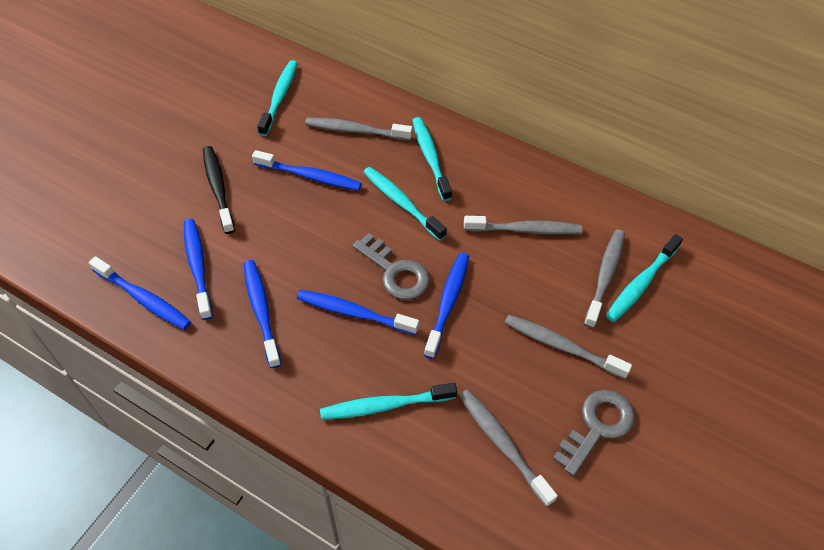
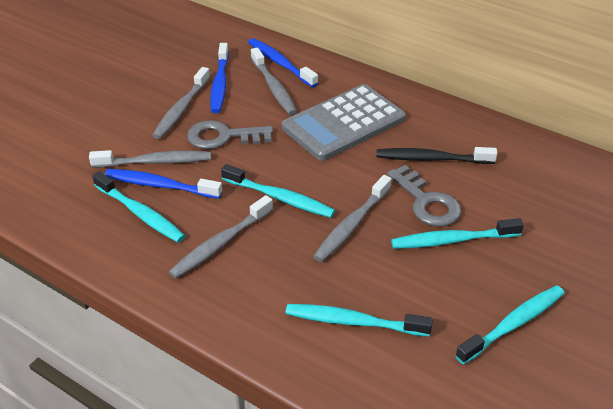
blue toothbrush: 6 -> 3
grey calculator: 0 -> 1

